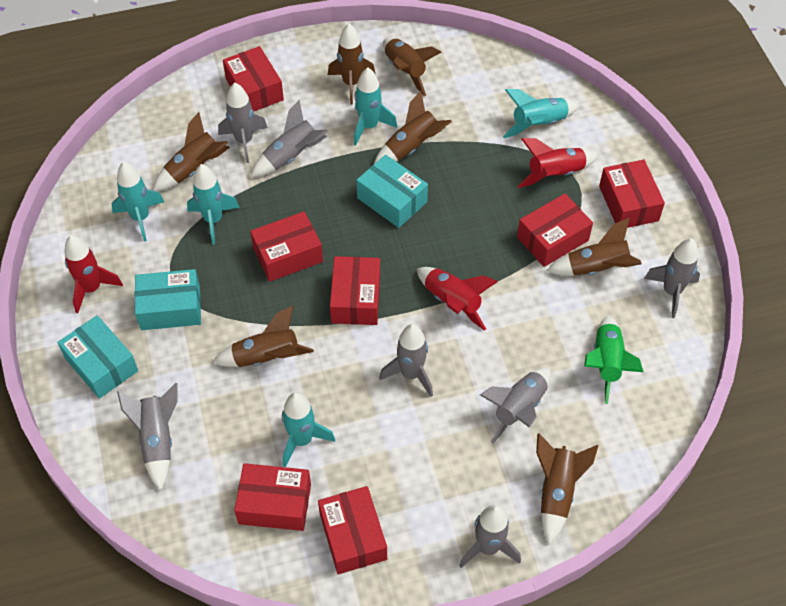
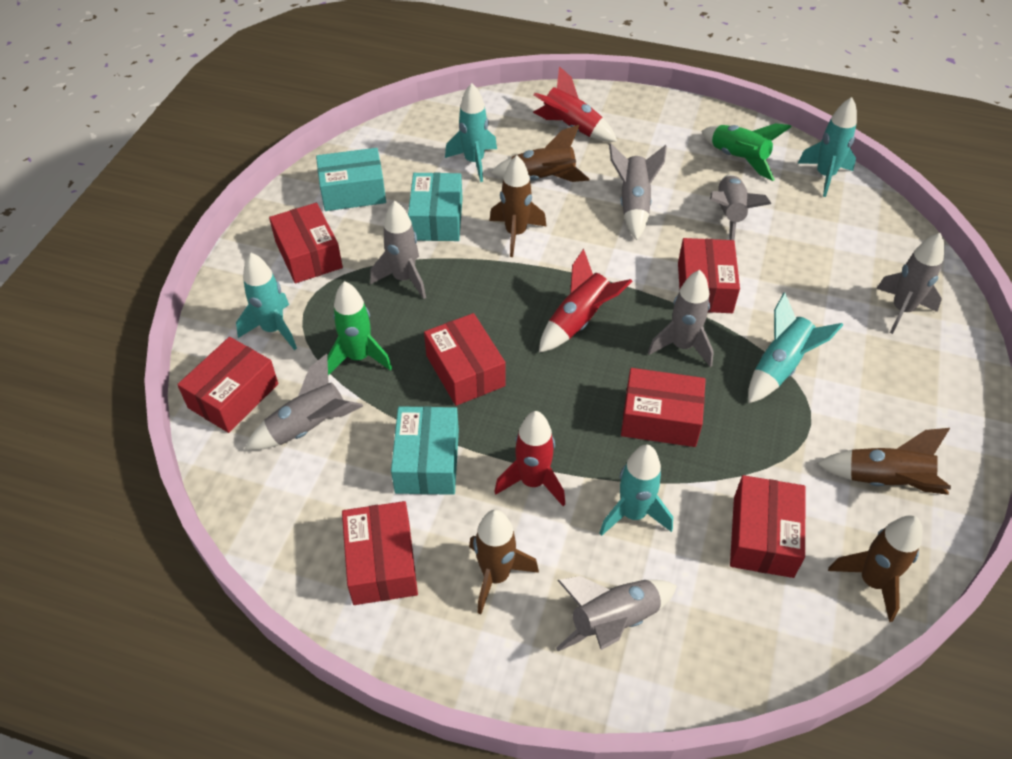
brown rocket: 7 -> 5
green rocket: 1 -> 2

